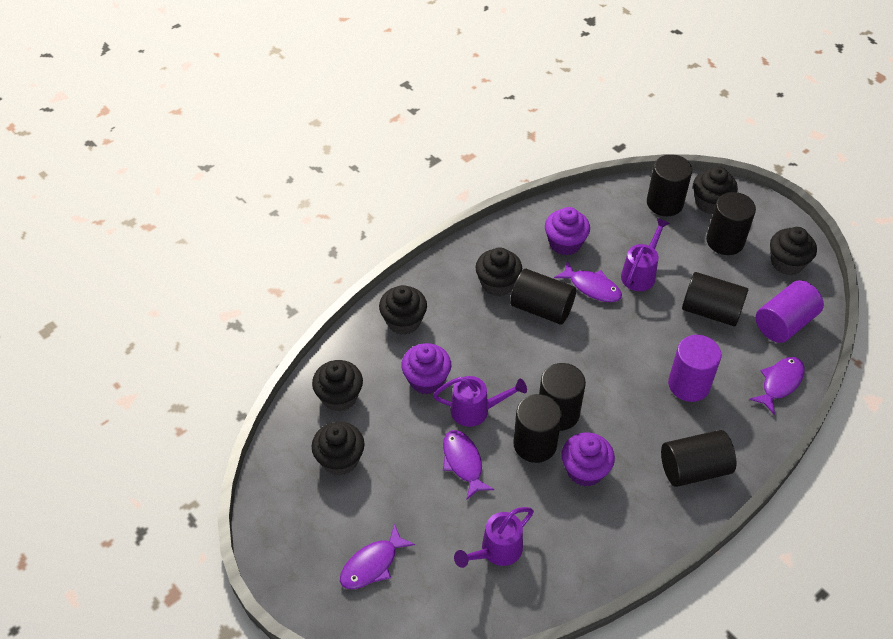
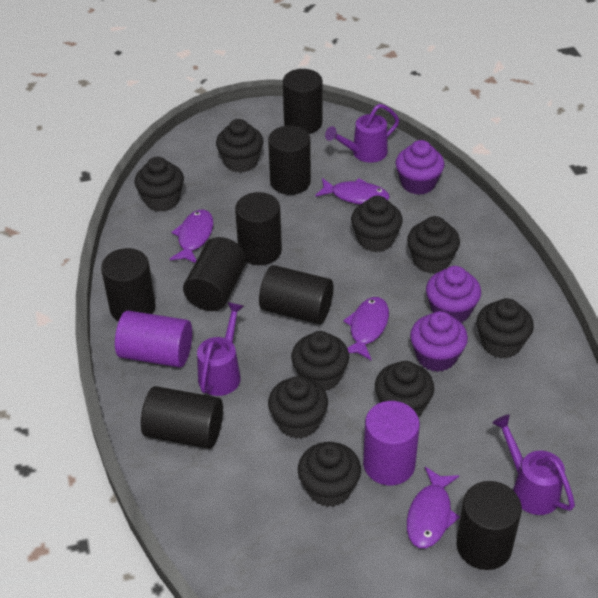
black cupcake: 6 -> 9
black cylinder: 7 -> 8

